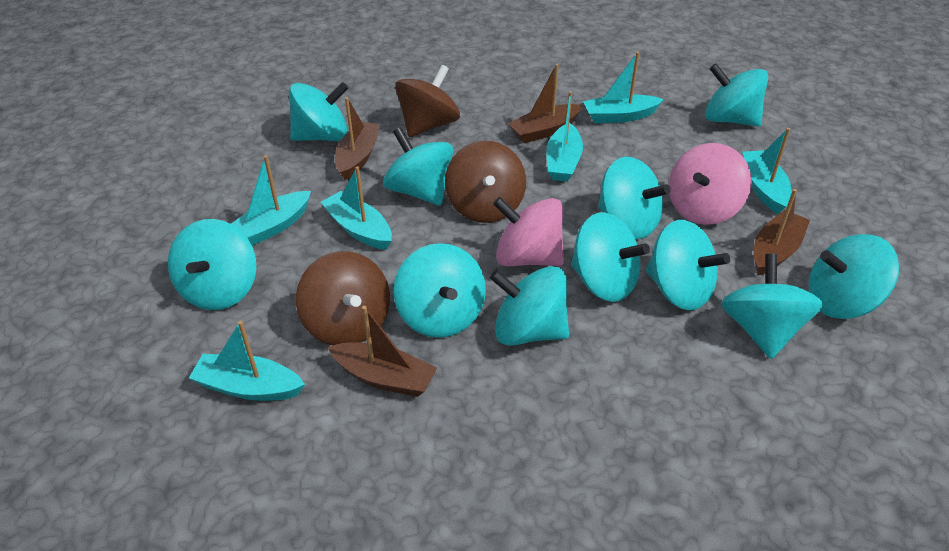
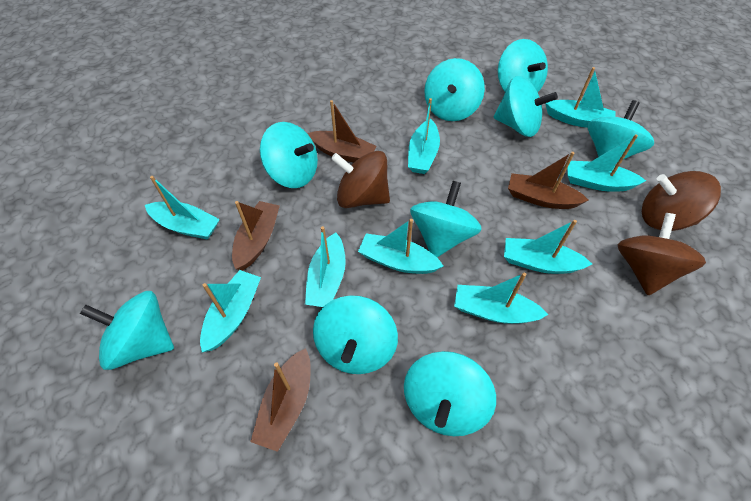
pink spinning top: 2 -> 0
turquoise boat: 6 -> 9
turquoise spinning top: 11 -> 9

